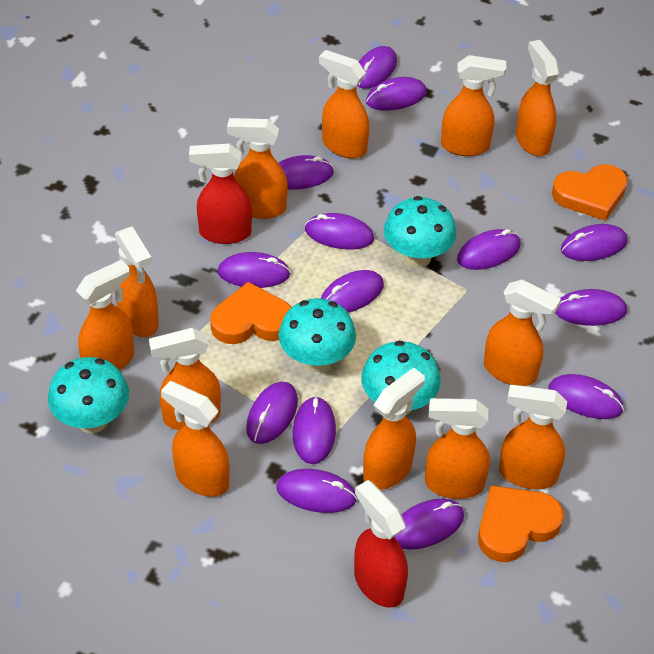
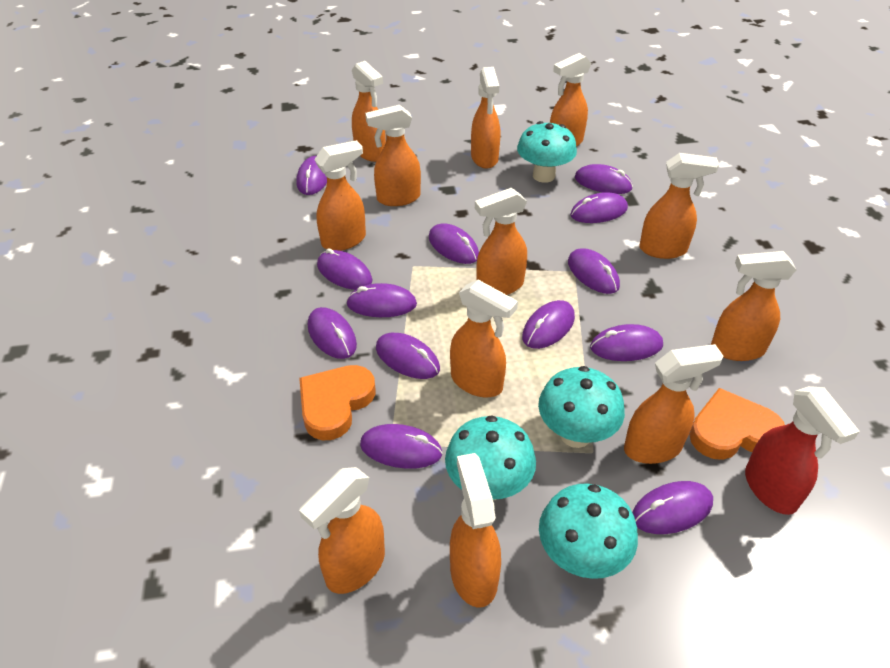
orange heart: 3 -> 2
purple mouse: 14 -> 13
red spray bottle: 2 -> 1

